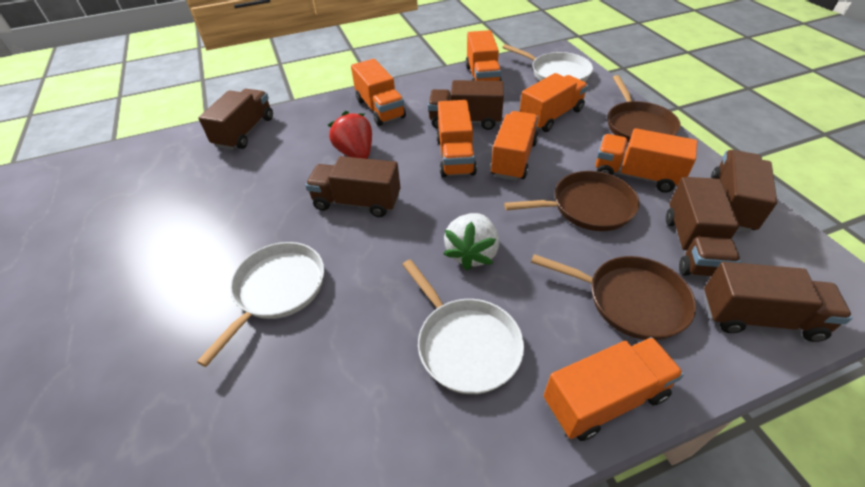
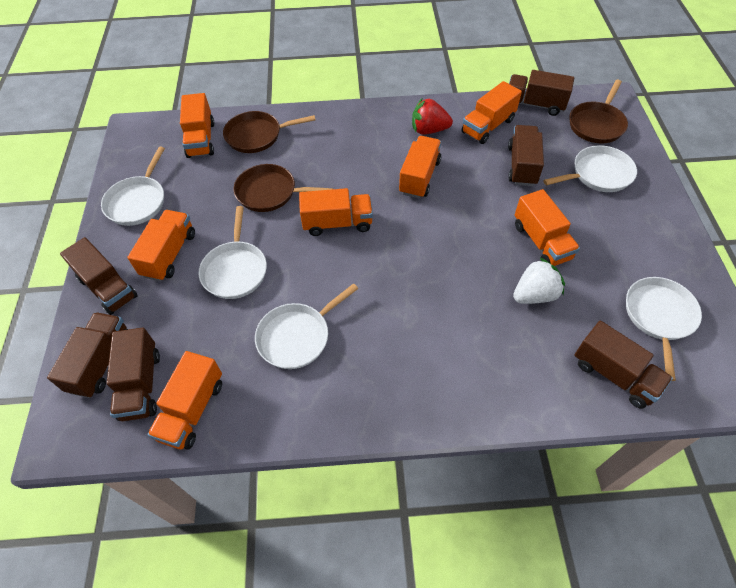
white pan: 3 -> 5

